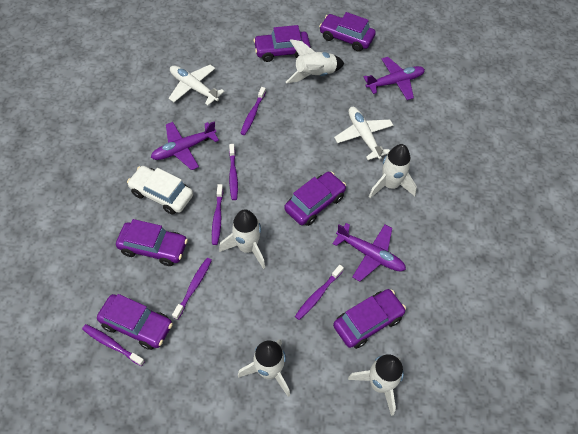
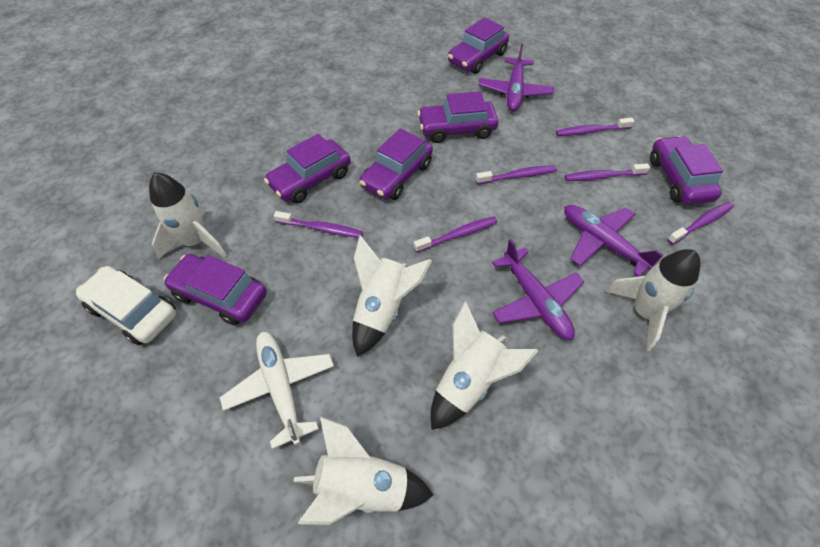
white plane: 2 -> 1

